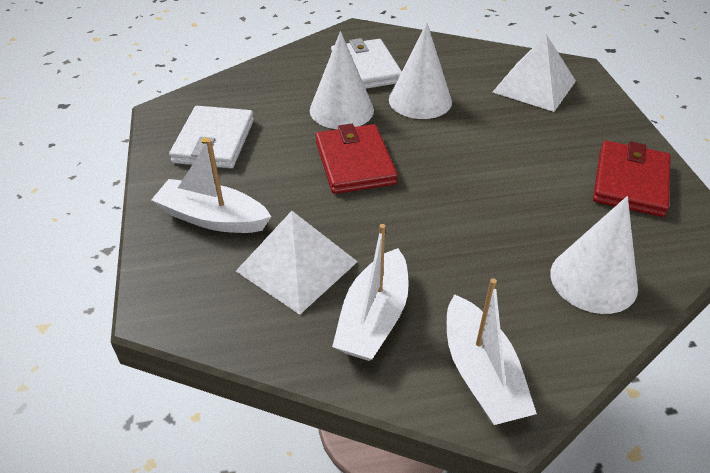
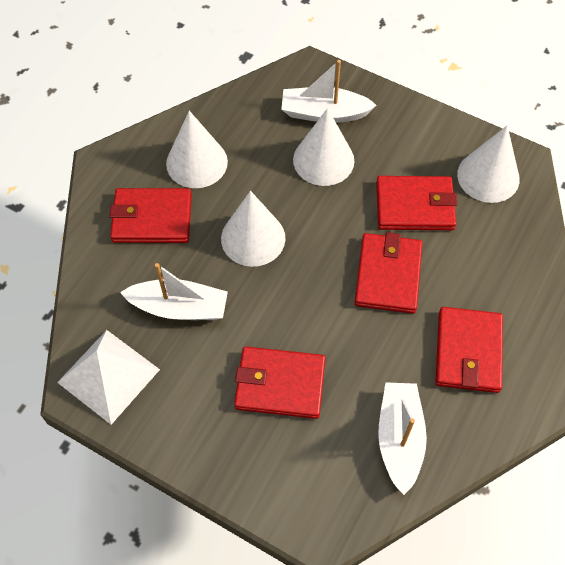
red wallet: 2 -> 5
white cone: 3 -> 4
white pyramid: 2 -> 1
white wallet: 2 -> 0

